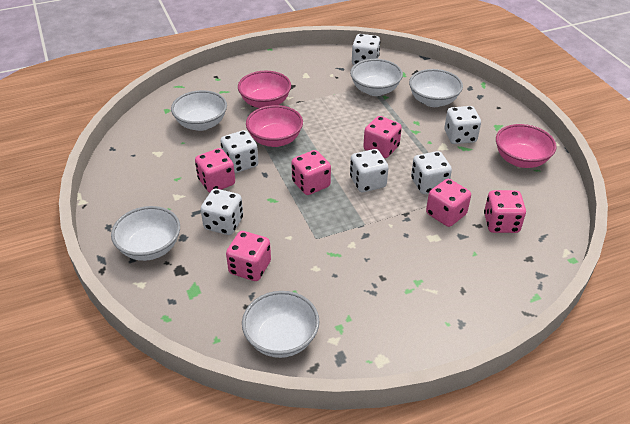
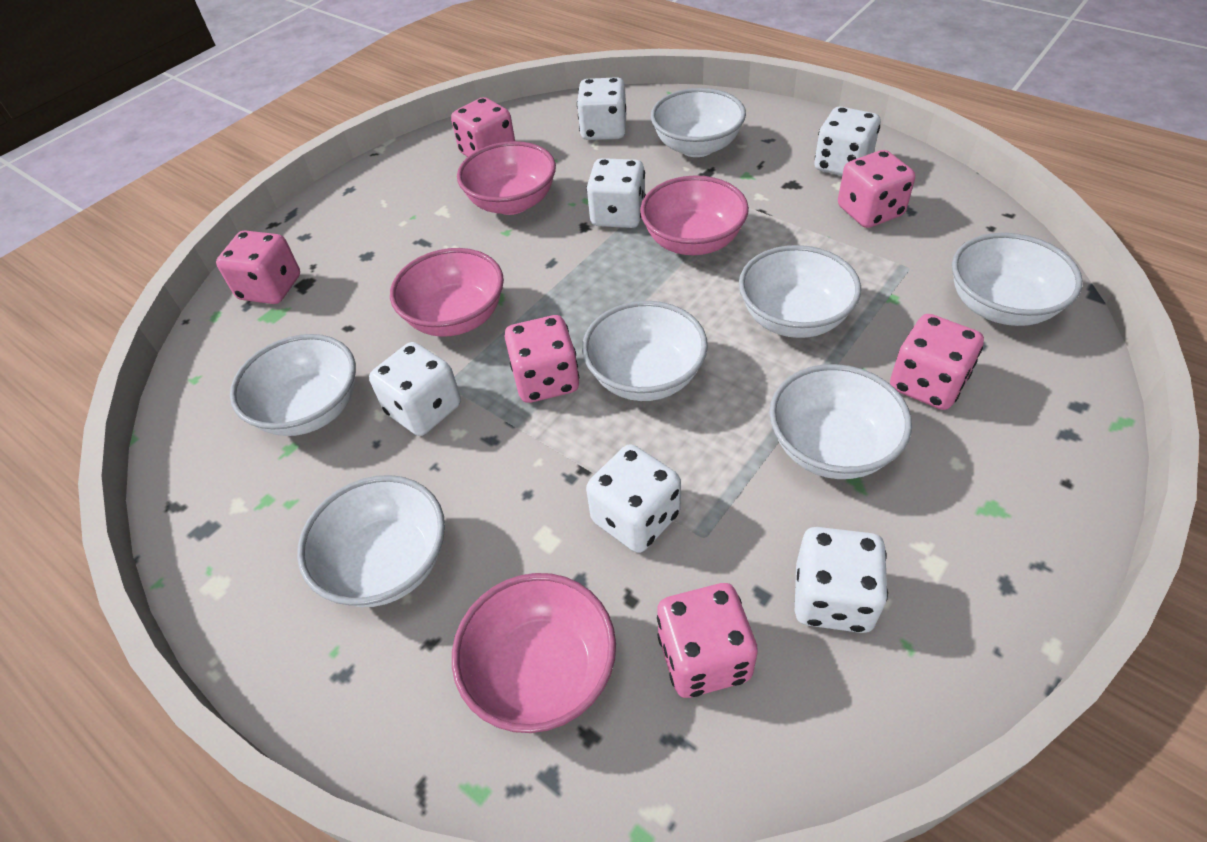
pink bowl: 3 -> 4
white bowl: 5 -> 7

